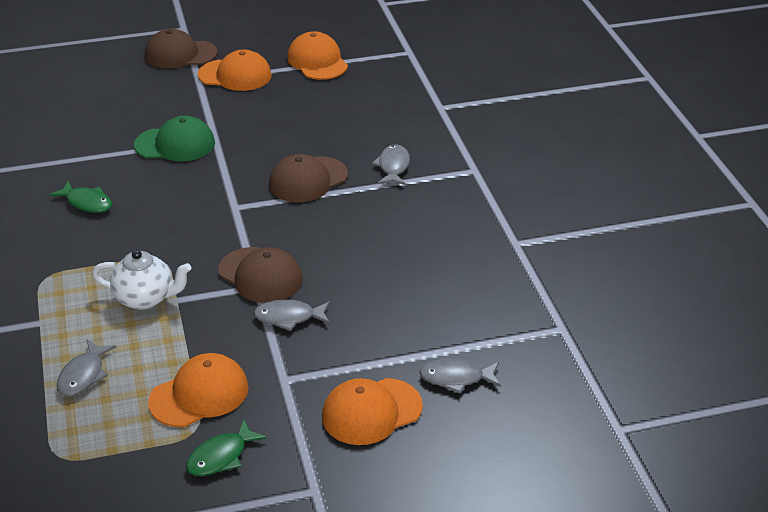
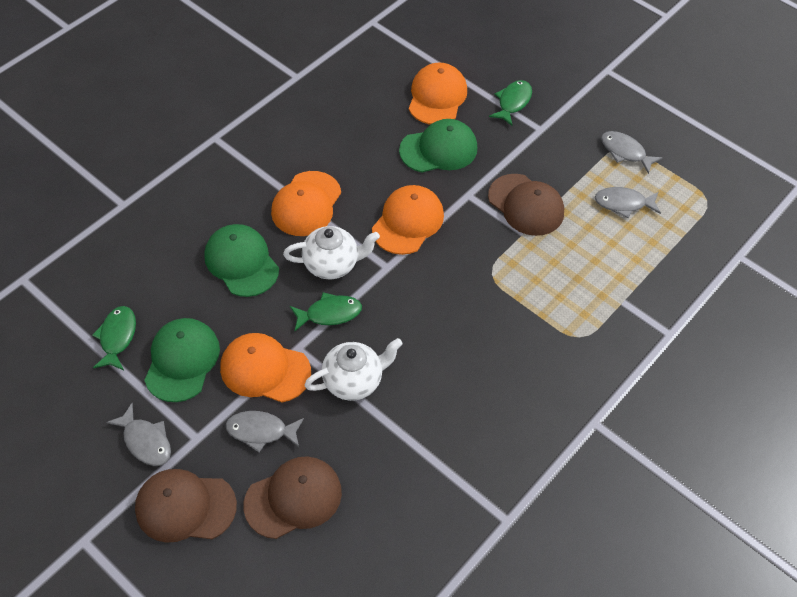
green cap: 1 -> 3
green fish: 2 -> 3
white teapot: 1 -> 2

